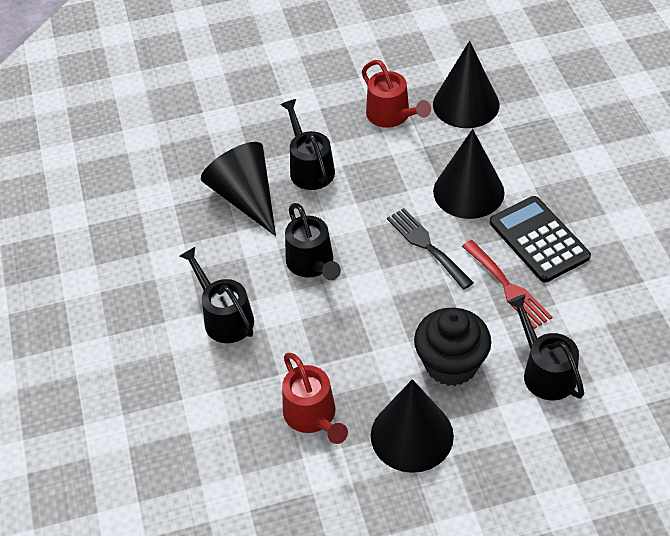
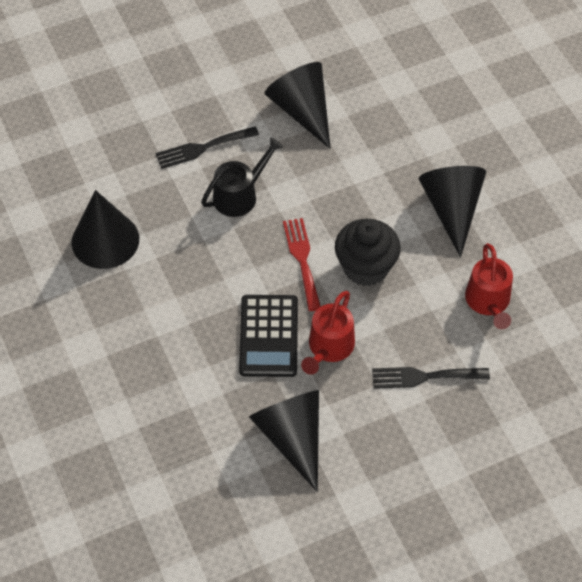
black fork: 1 -> 2
black watering can: 4 -> 1

